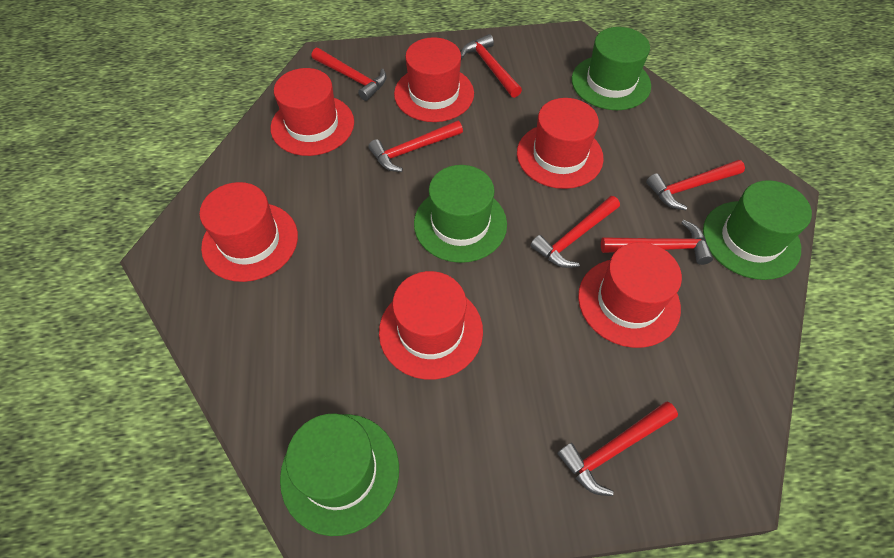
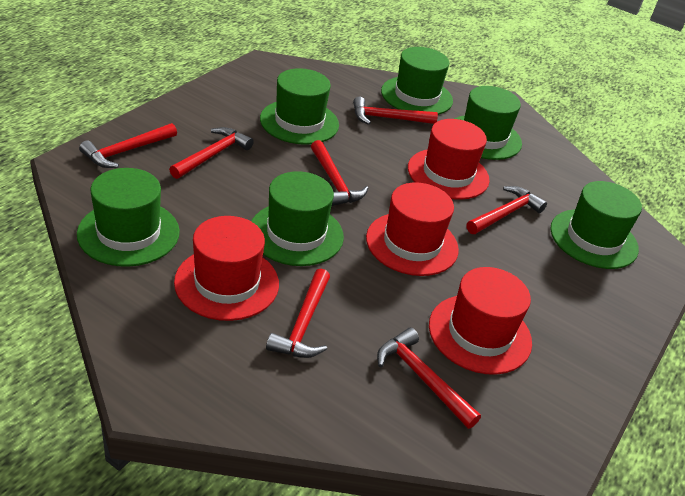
green hat: 4 -> 6
red hat: 6 -> 4

